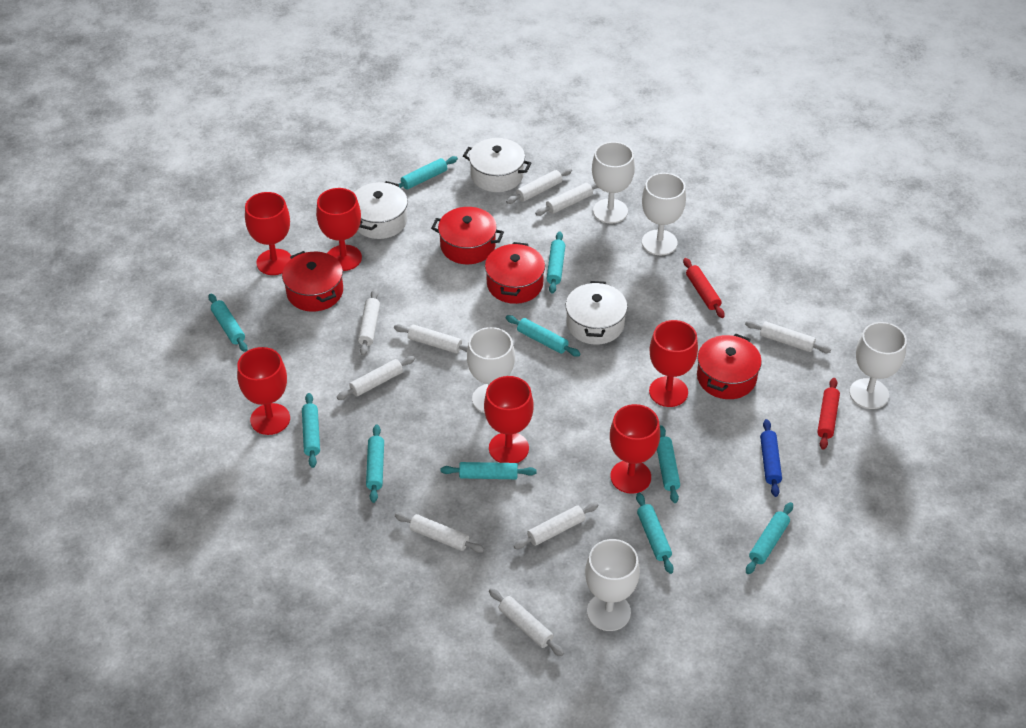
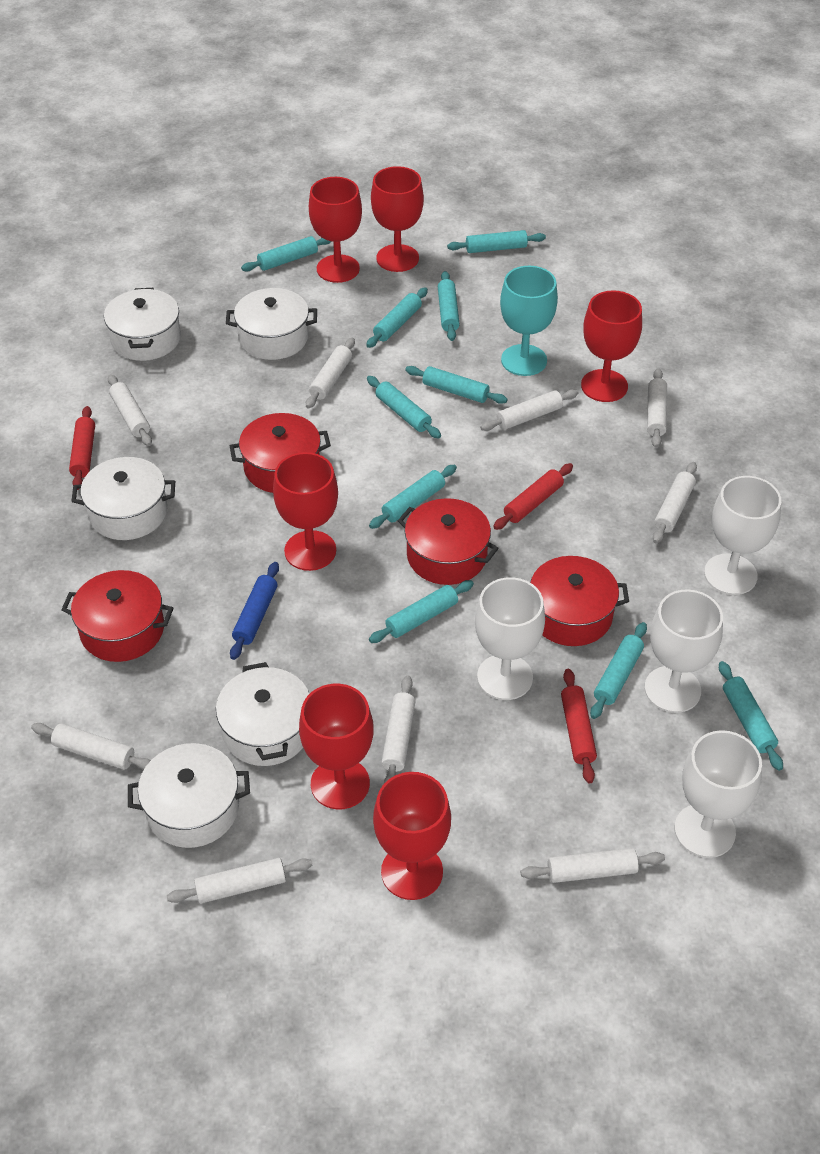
red rolling pin: 2 -> 3
turquoise goblet: 0 -> 1
white goblet: 5 -> 4
white pot: 3 -> 5

